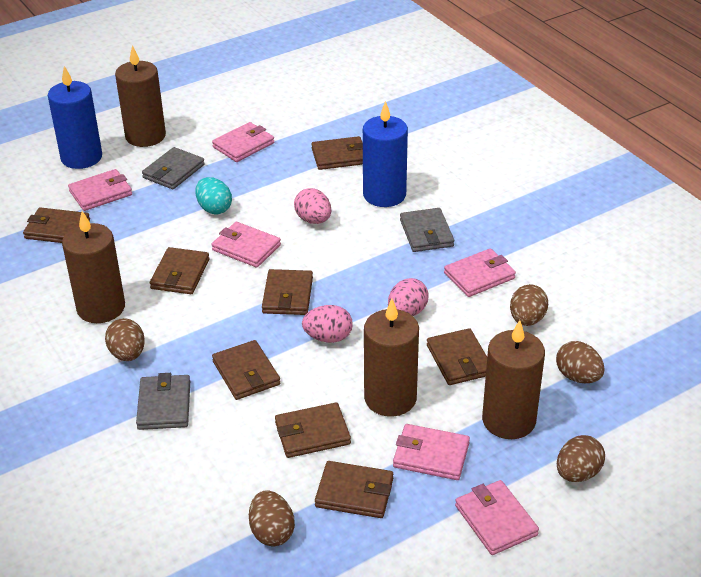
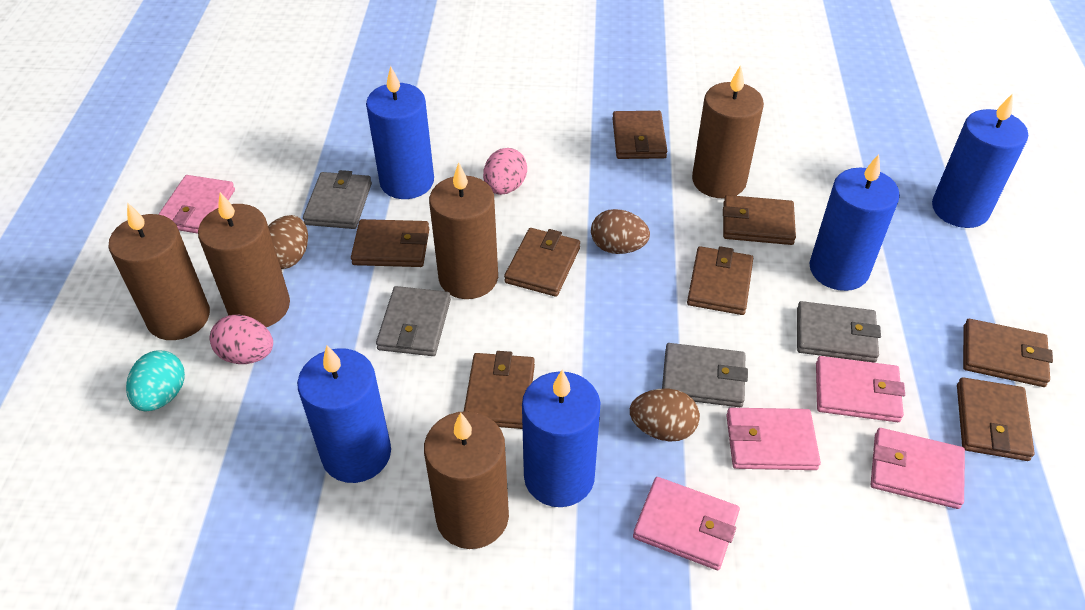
blue candle: 2 -> 5
brown candle: 4 -> 5
brown egg: 5 -> 3
grey wallet: 3 -> 4
pink egg: 3 -> 2
pink wallet: 6 -> 5

